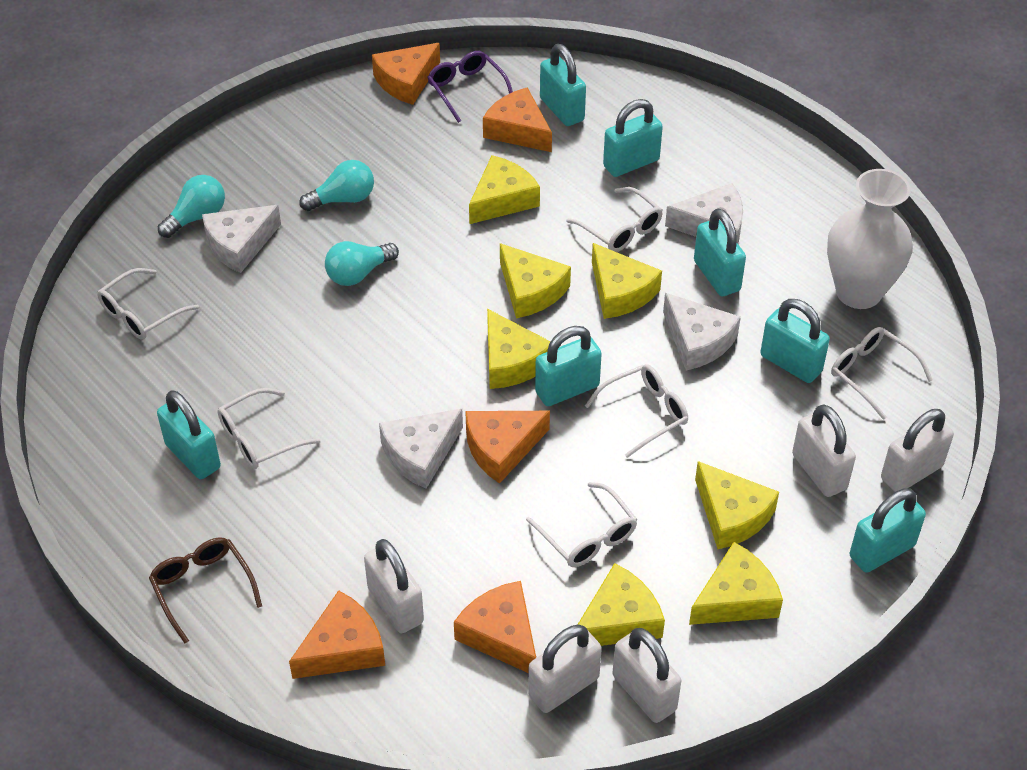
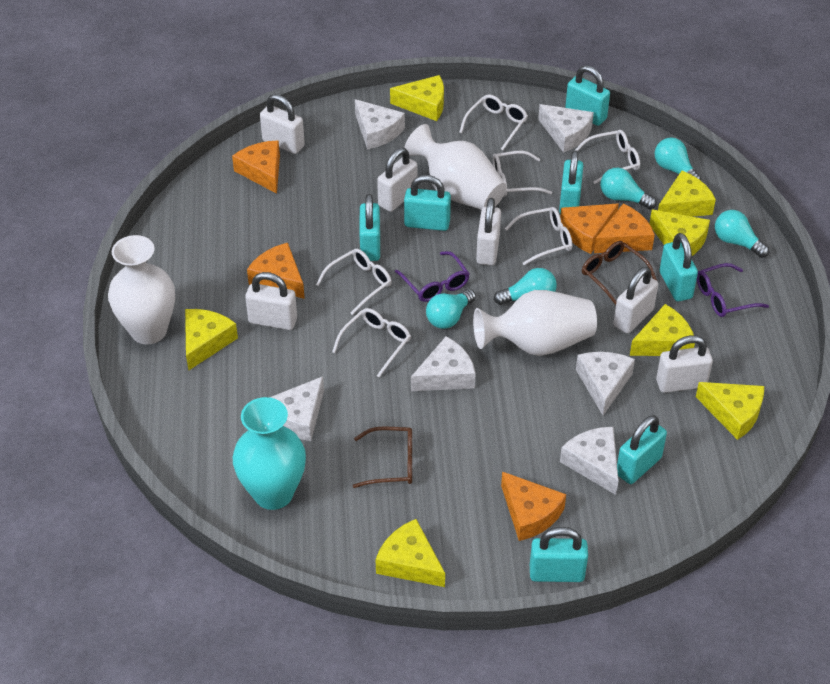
brown glasses: 1 -> 2
purple glasses: 1 -> 2
turquoise light bulb: 3 -> 5
turquoise vase: 0 -> 1
white cheese: 4 -> 6
white padlock: 5 -> 6
white vase: 1 -> 3

